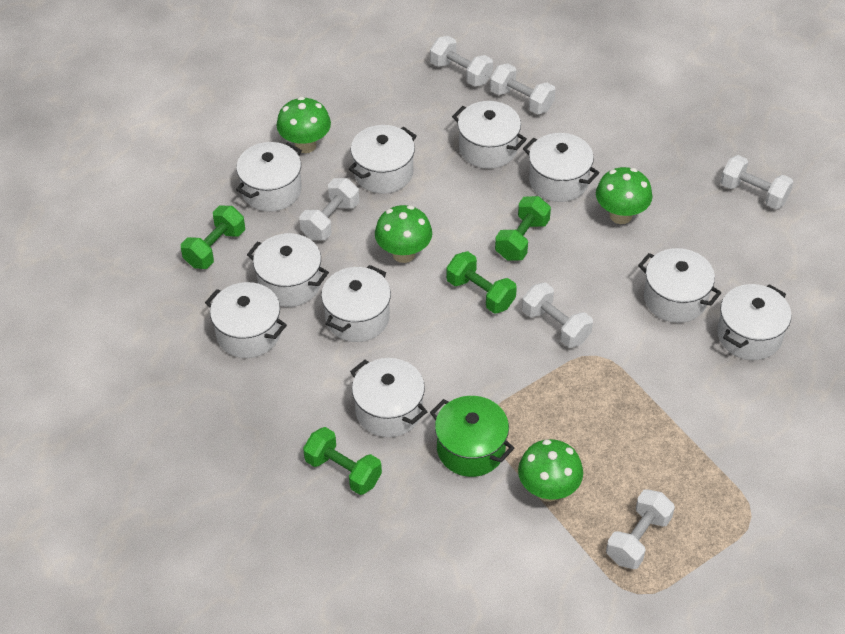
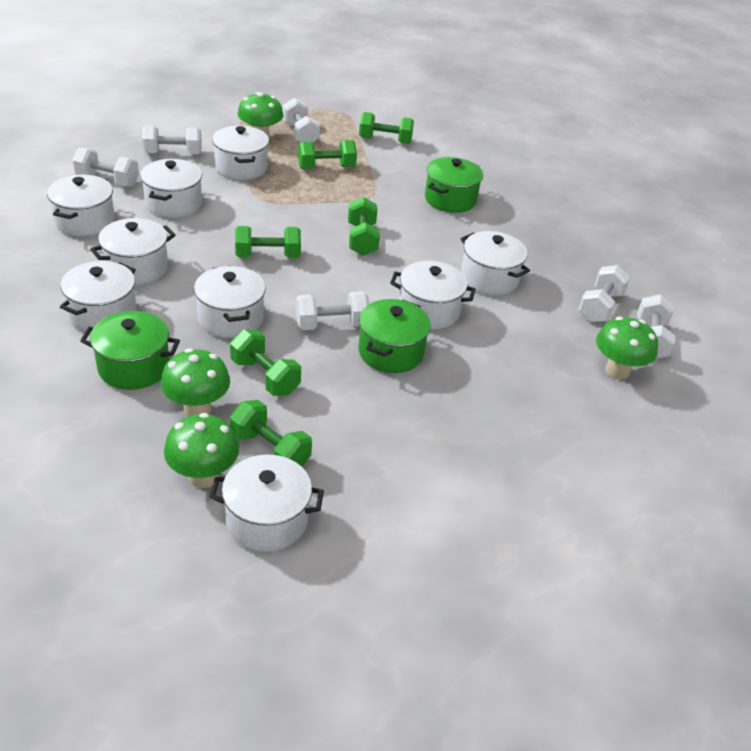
green dumbbell: 4 -> 6
green pot: 1 -> 3
white pot: 10 -> 9

